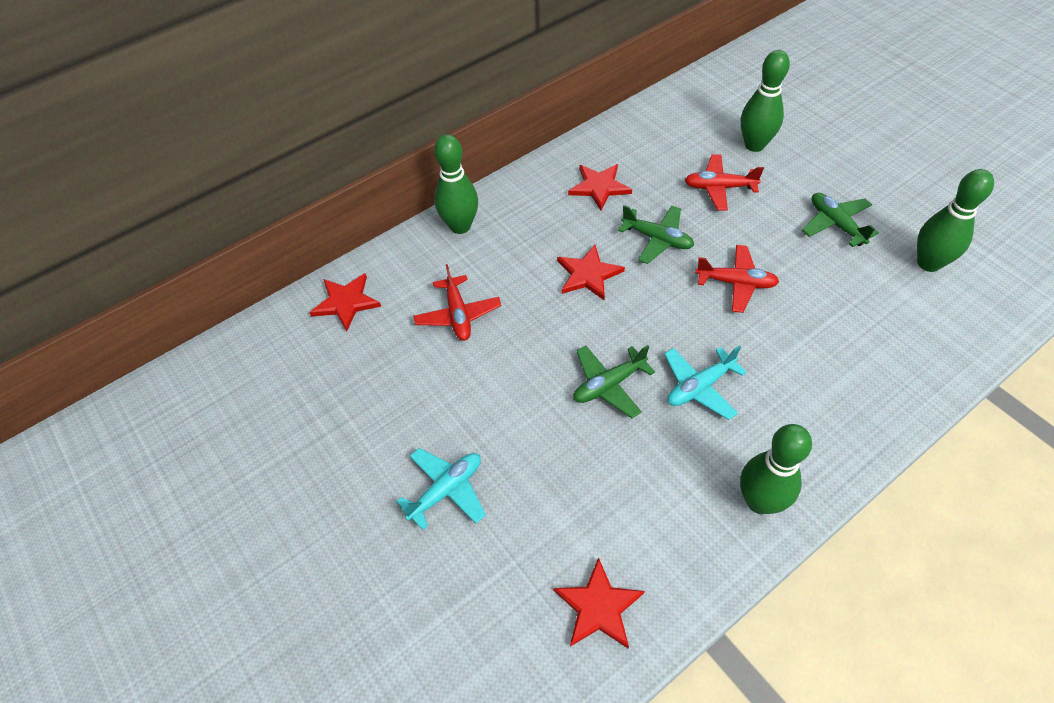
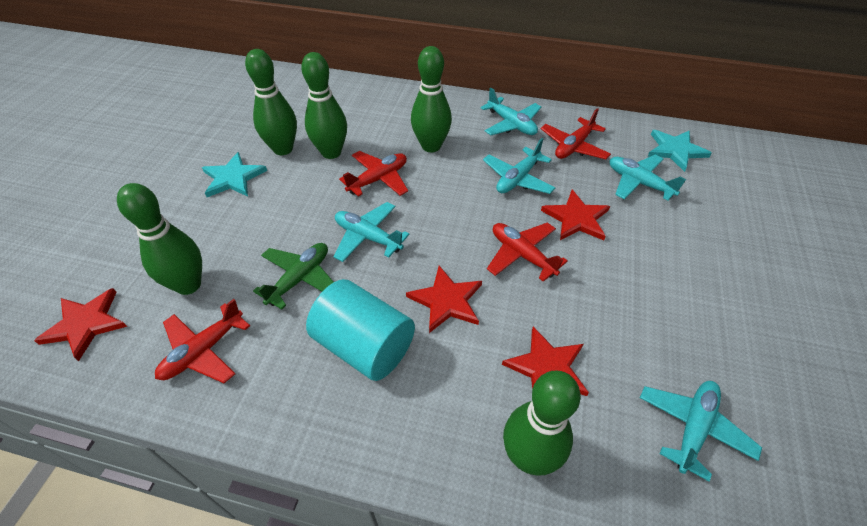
green bowling pin: 4 -> 5
green plane: 3 -> 1
red plane: 3 -> 4
turquoise cylinder: 0 -> 1
turquoise plane: 2 -> 5
turquoise star: 0 -> 2

